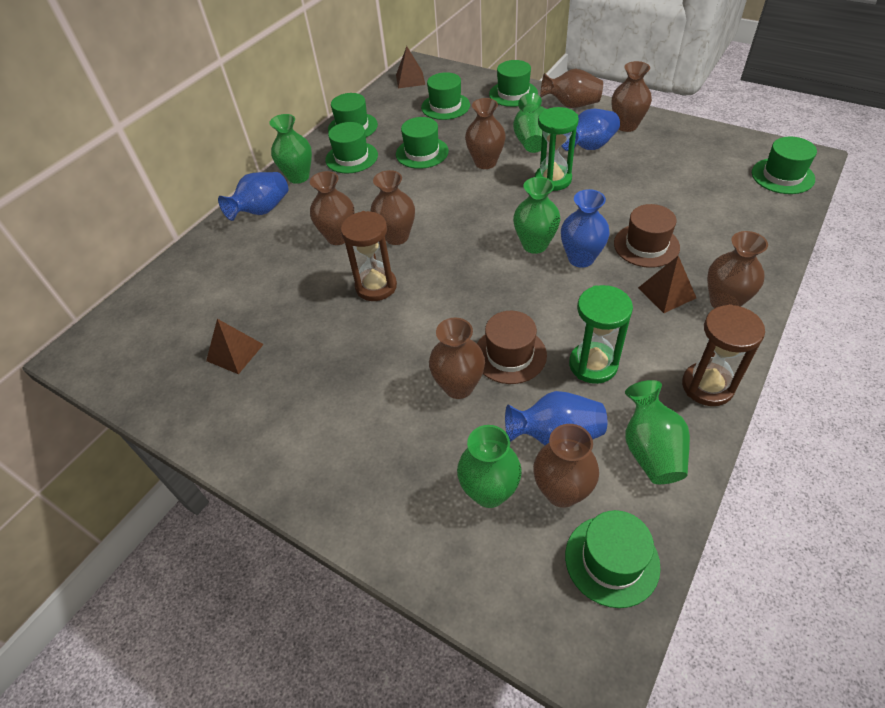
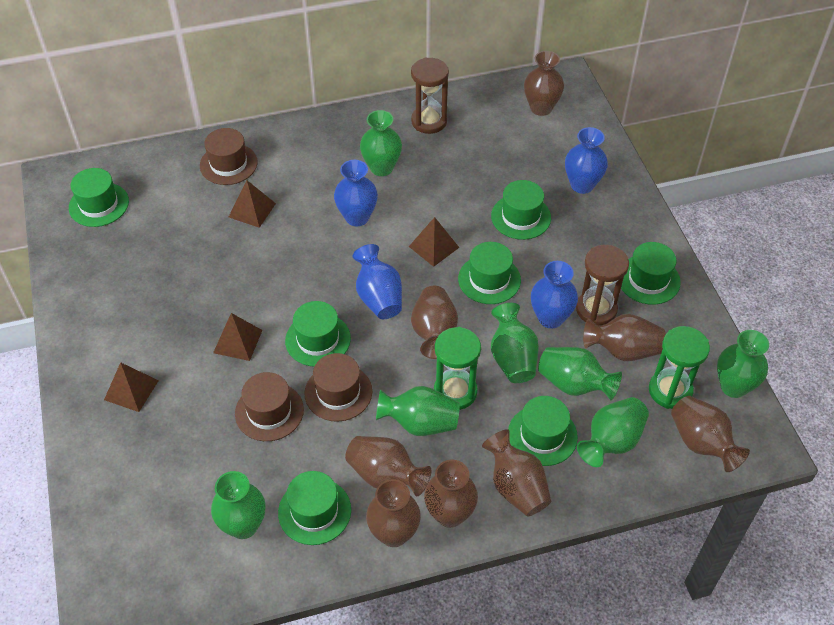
brown hat: 2 -> 3
brown pyramid: 3 -> 4
green vase: 5 -> 7

